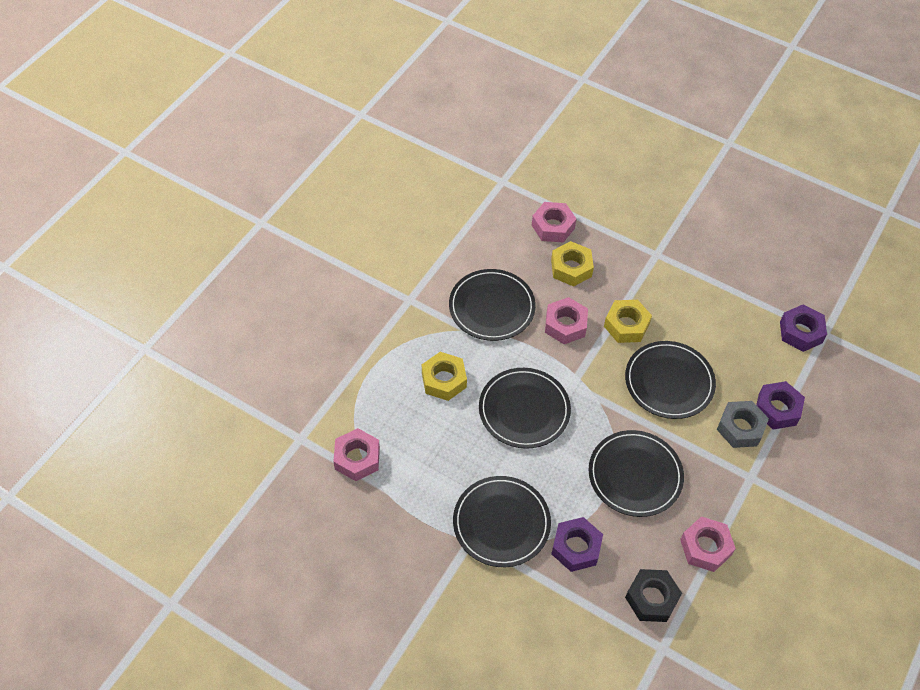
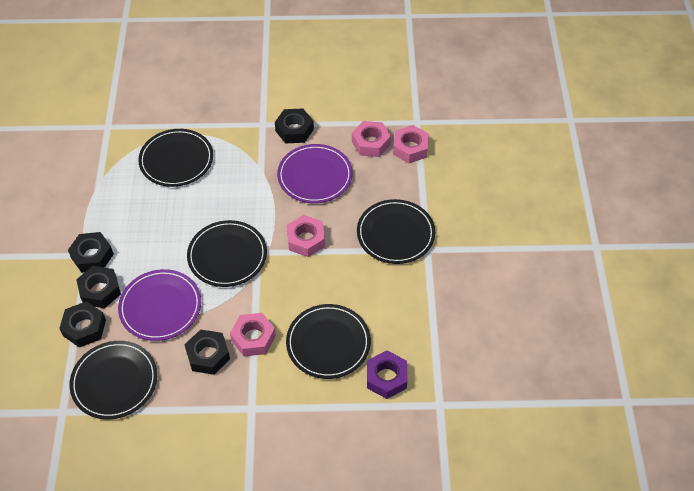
black nut: 1 -> 5
grey nut: 1 -> 0
purple nut: 3 -> 1
purple plate: 0 -> 2
yellow nut: 3 -> 0

